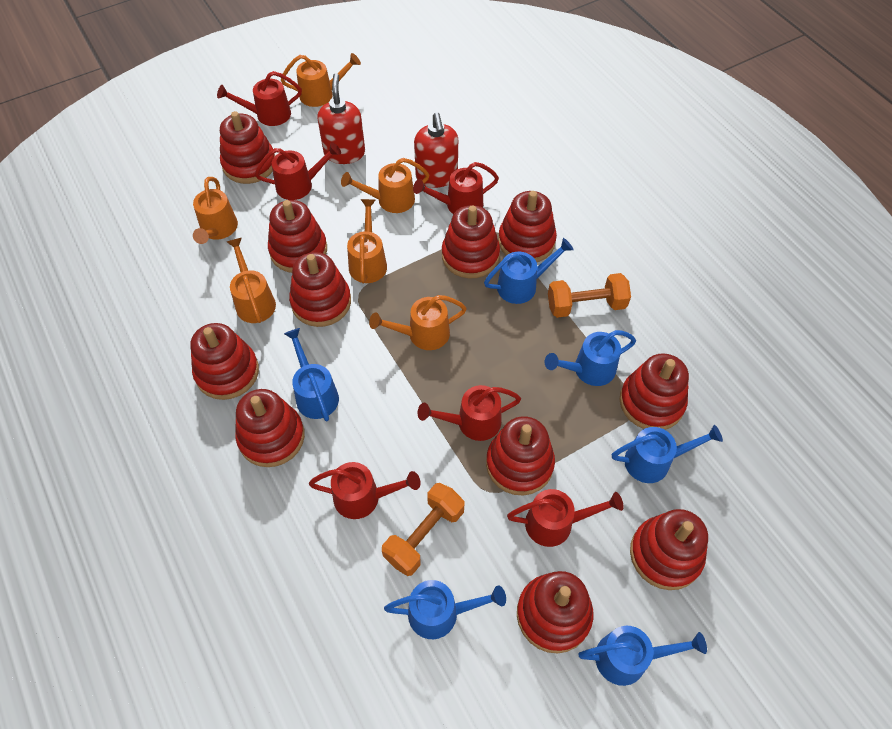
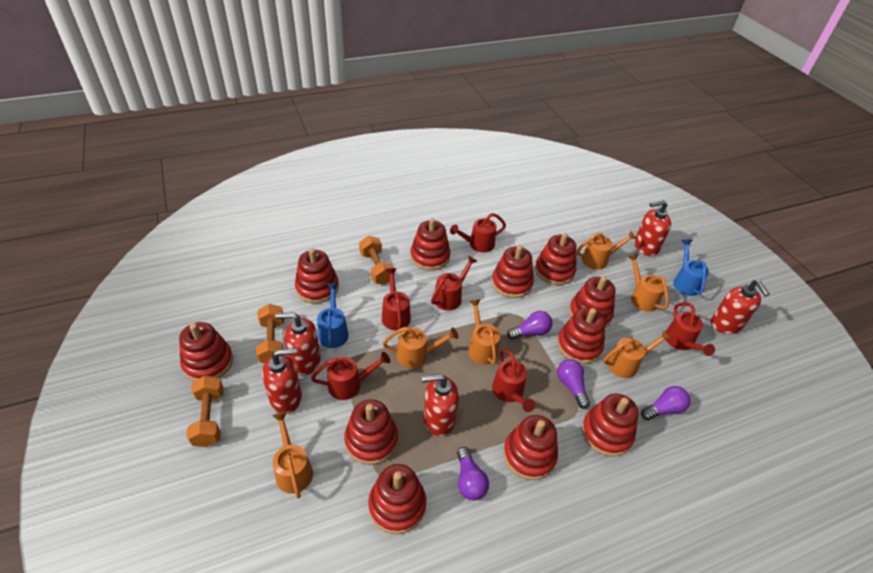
blue watering can: 6 -> 2
orange dumbbell: 2 -> 3
purple light bulb: 0 -> 4
red soap dispenser: 2 -> 5

